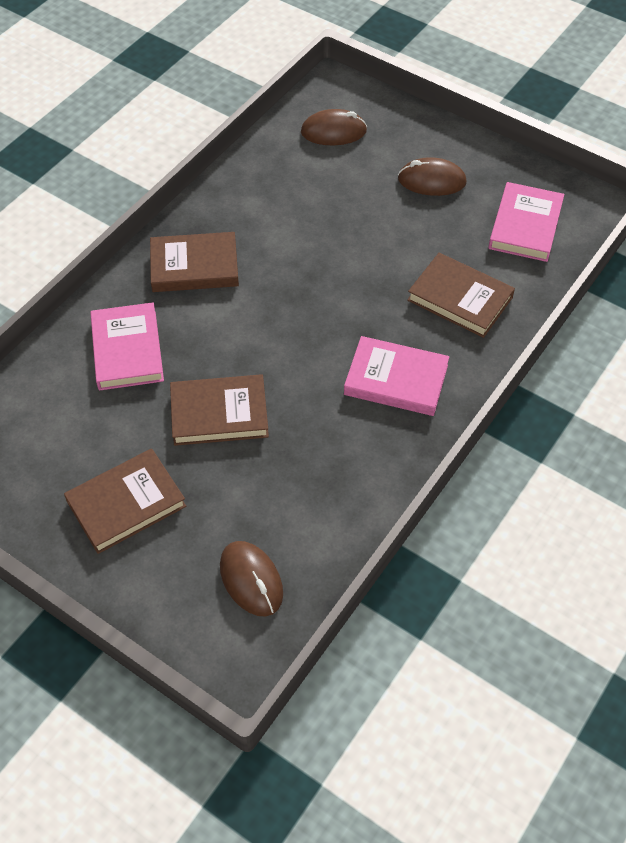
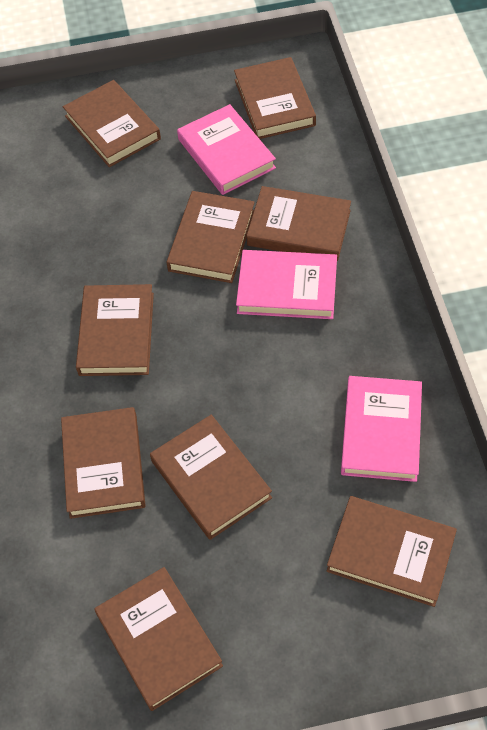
brown book: 4 -> 9
brown mouse: 3 -> 0

